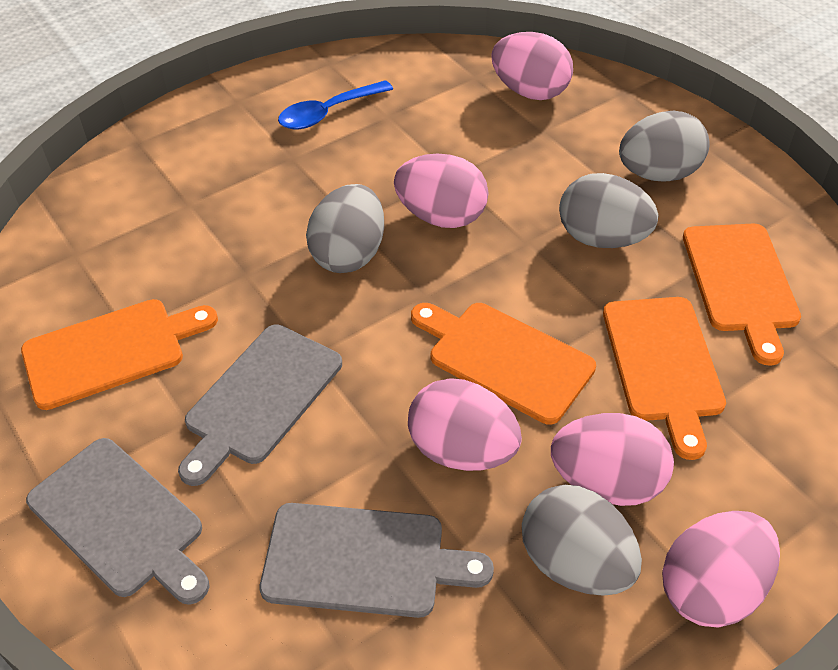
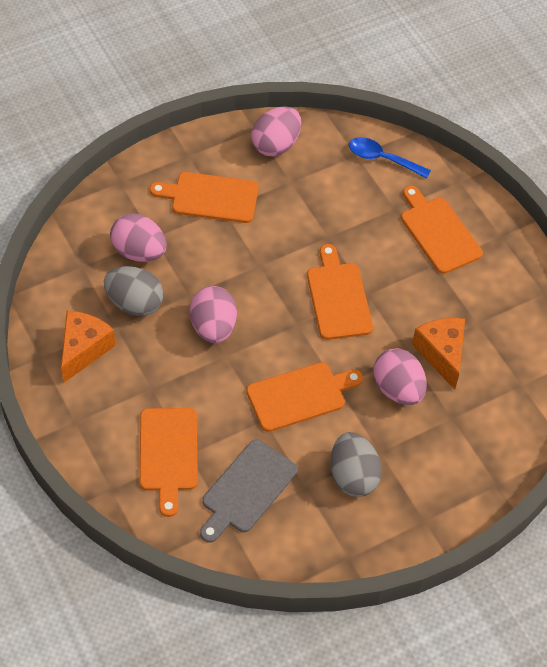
grey cutting board: 3 -> 1
grey egg: 4 -> 2
orange cheese: 0 -> 2
orange cutting board: 4 -> 5
pink egg: 5 -> 4

